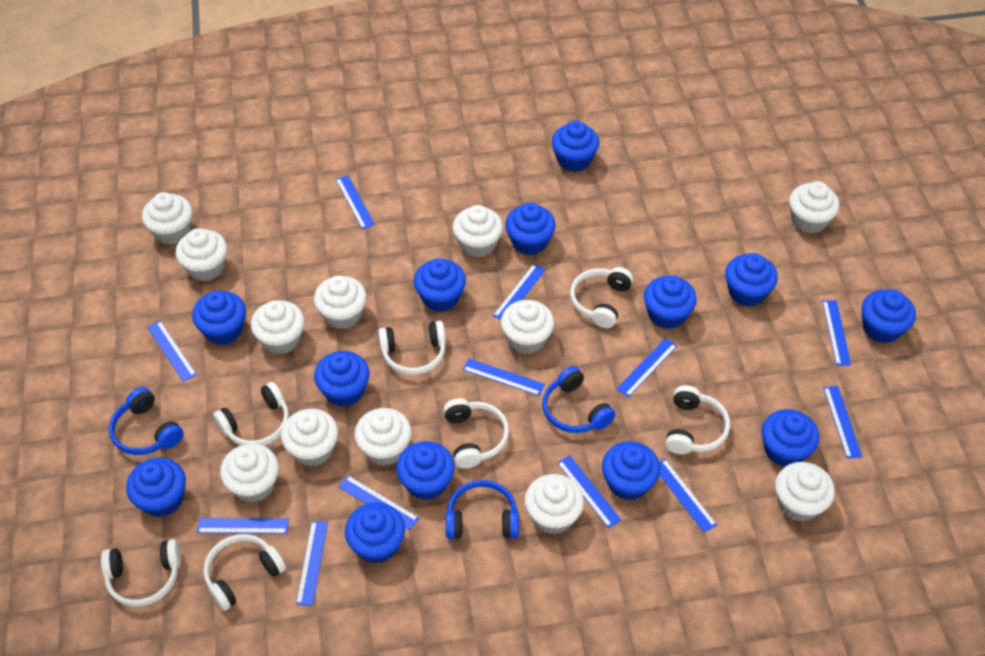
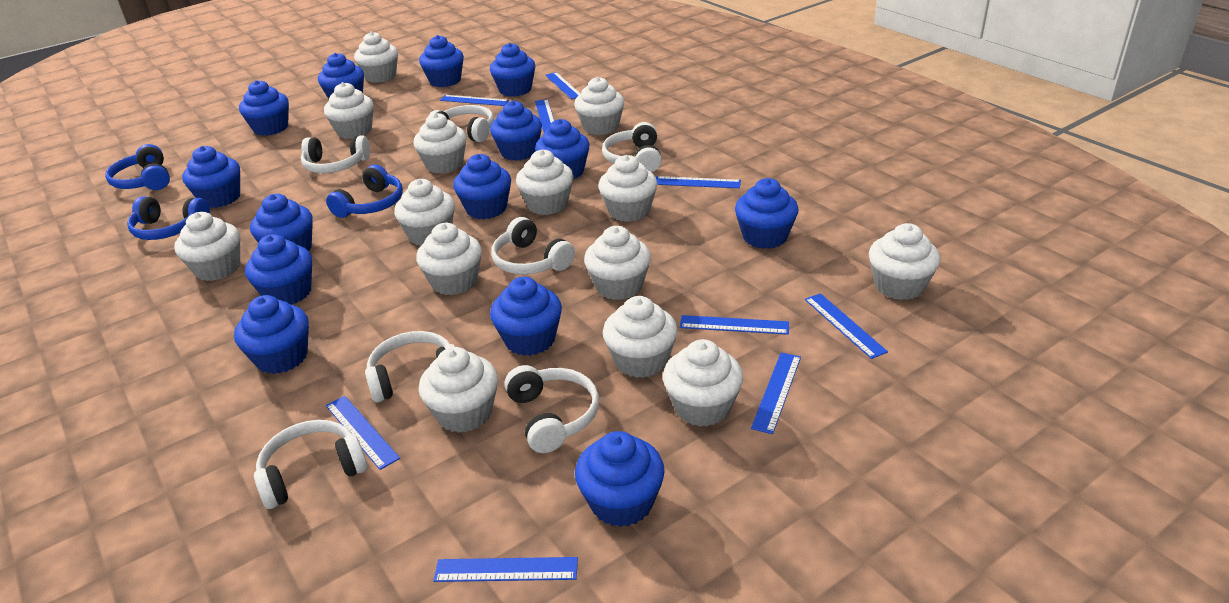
blue cupcake: 13 -> 14
blue ruler: 12 -> 9
white cupcake: 12 -> 14

